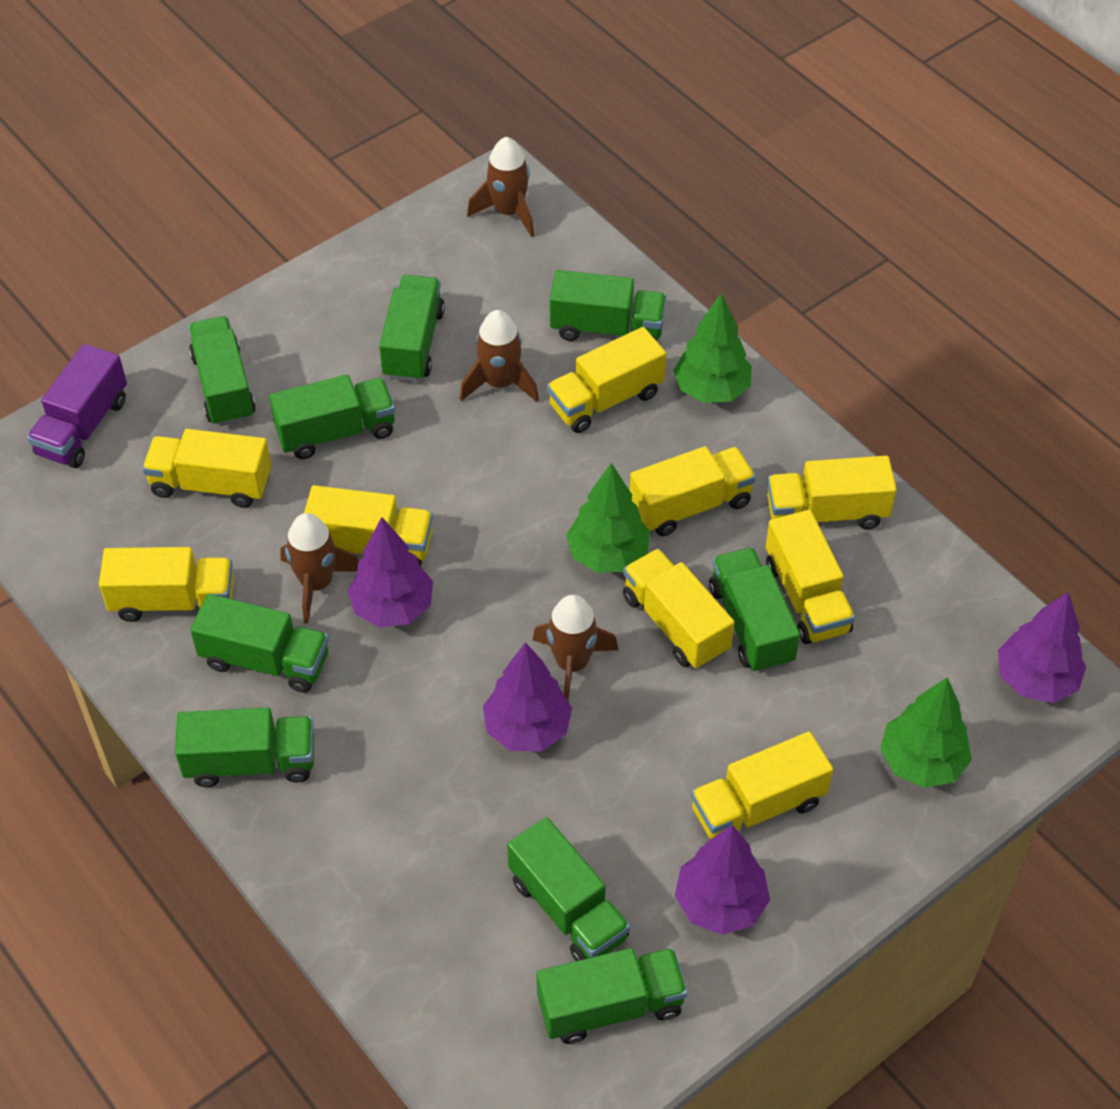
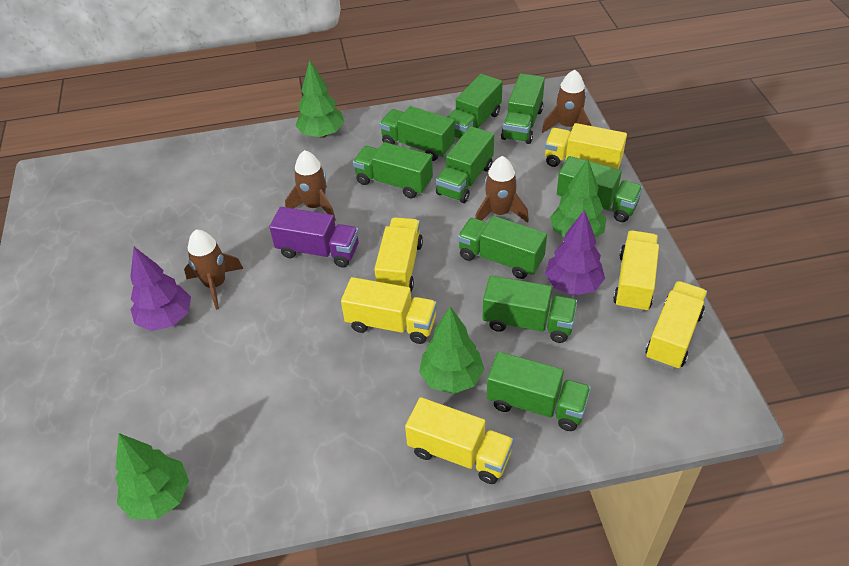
green tree: 3 -> 4
purple tree: 4 -> 2
yellow truck: 9 -> 6

